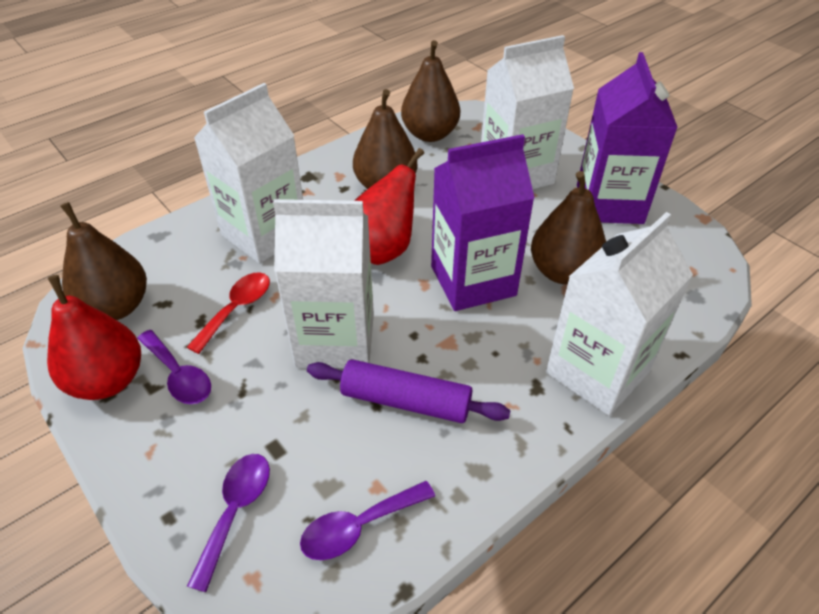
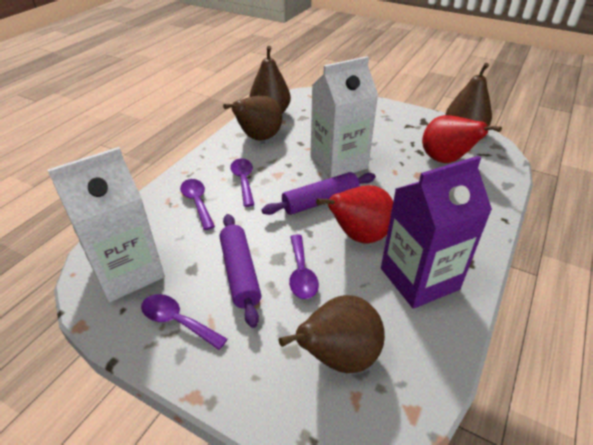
purple carton: 2 -> 1
purple rolling pin: 1 -> 2
purple spoon: 3 -> 4
red spoon: 1 -> 0
white carton: 4 -> 2

